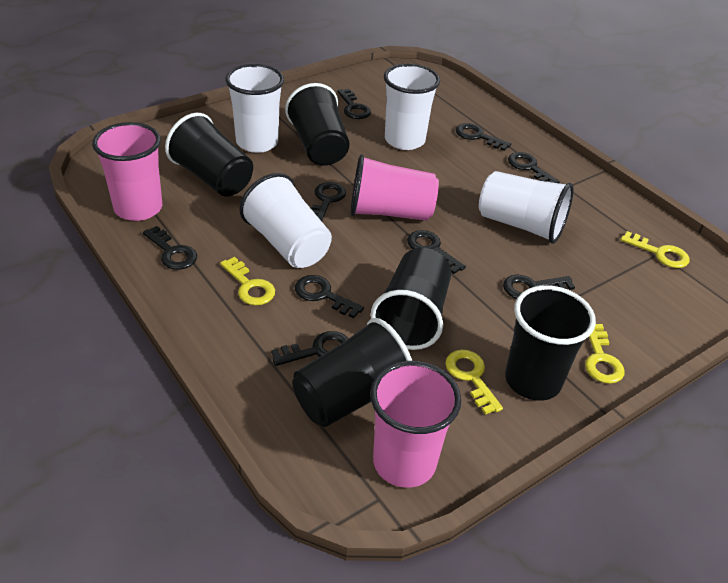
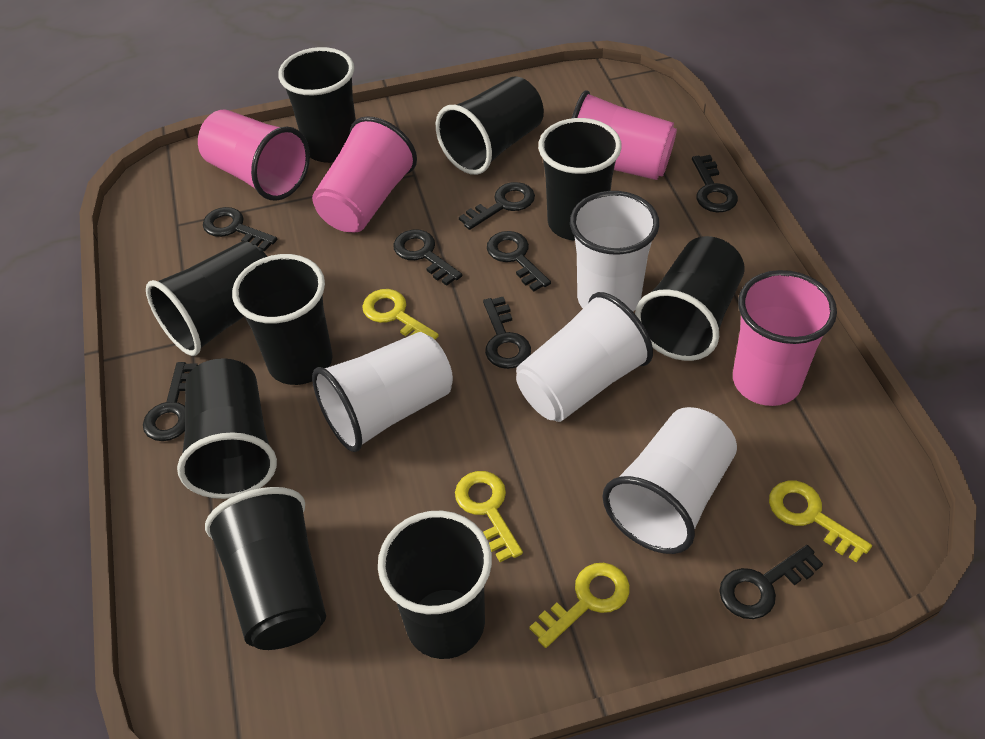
black cup: 5 -> 9
black key: 9 -> 8
pink cup: 3 -> 4

